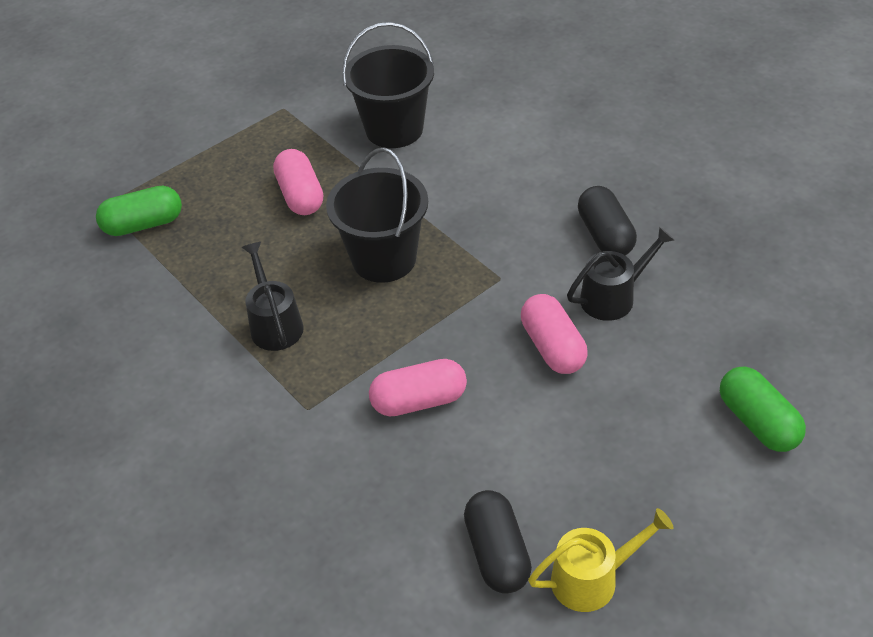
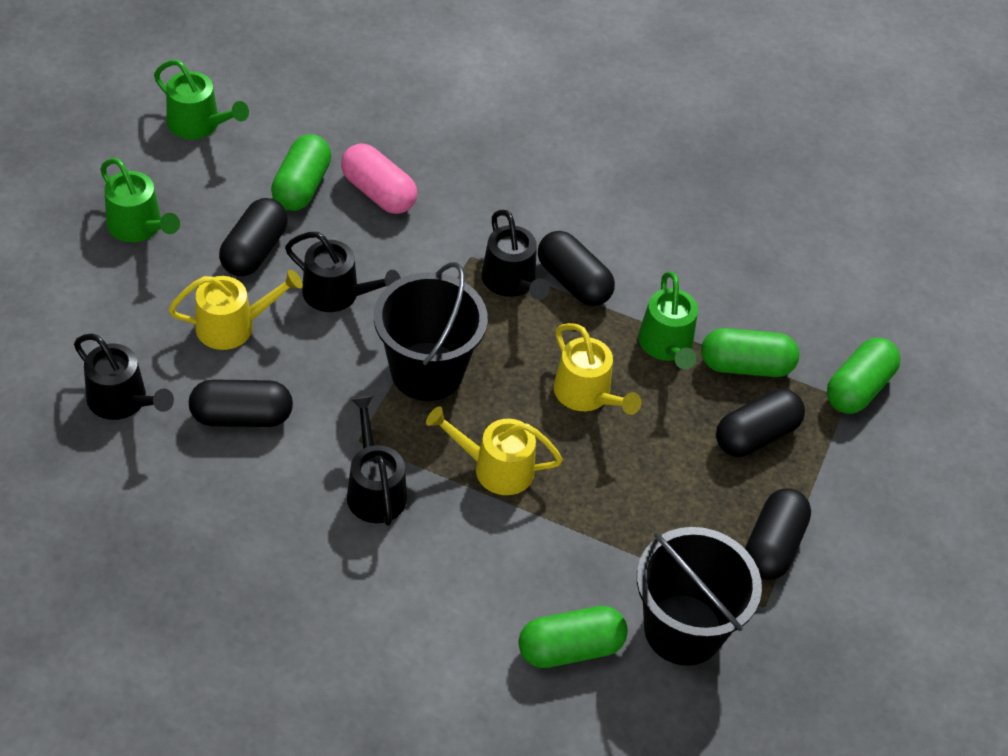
black capsule: 2 -> 5
black watering can: 2 -> 4
green capsule: 2 -> 4
green watering can: 0 -> 3
pink capsule: 3 -> 1
yellow watering can: 1 -> 3

